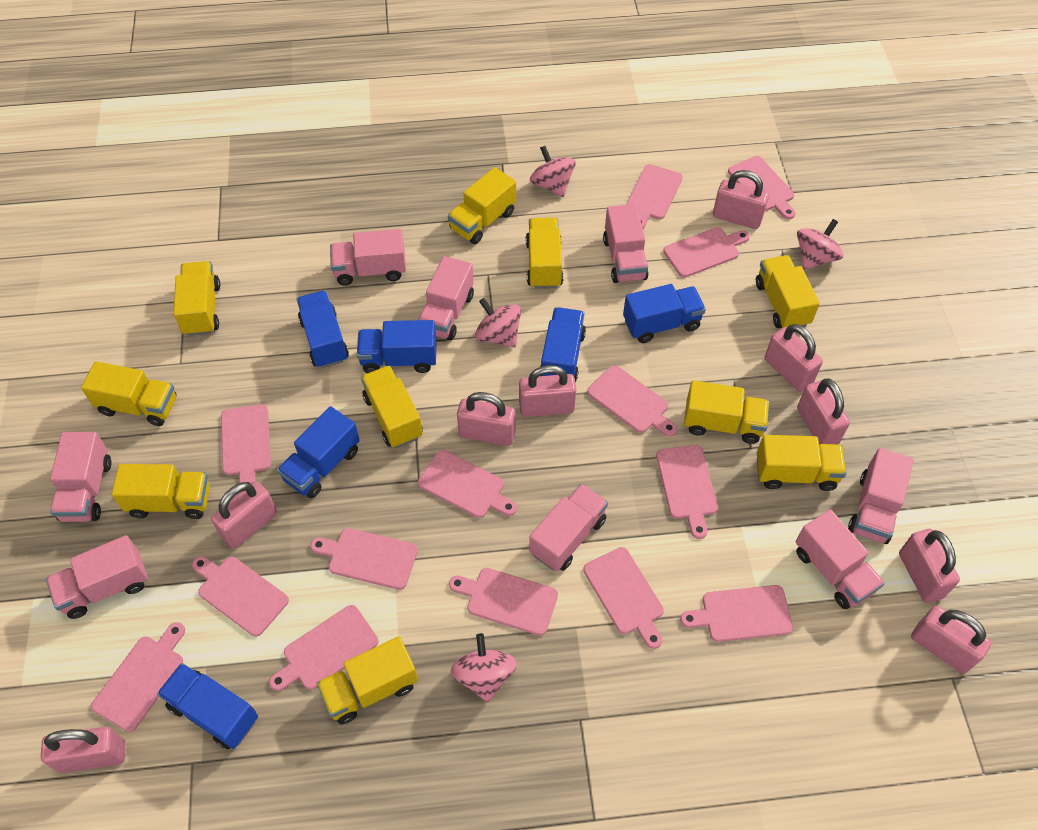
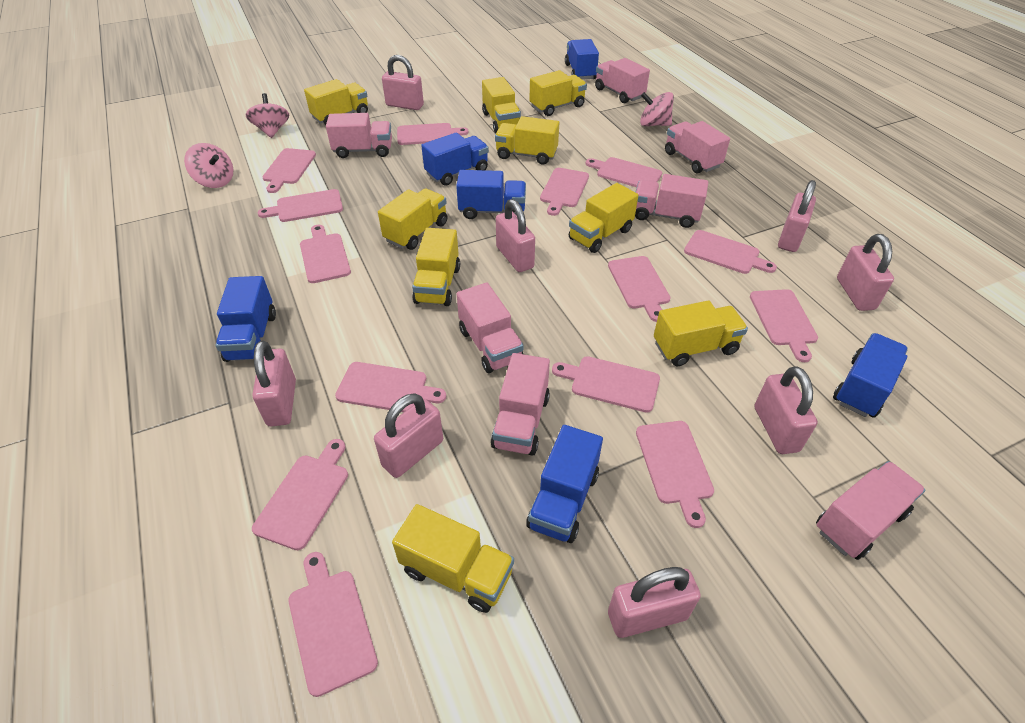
pink padlock: 9 -> 8
pink spinning top: 4 -> 3
pink truck: 8 -> 7
yellow truck: 10 -> 9

